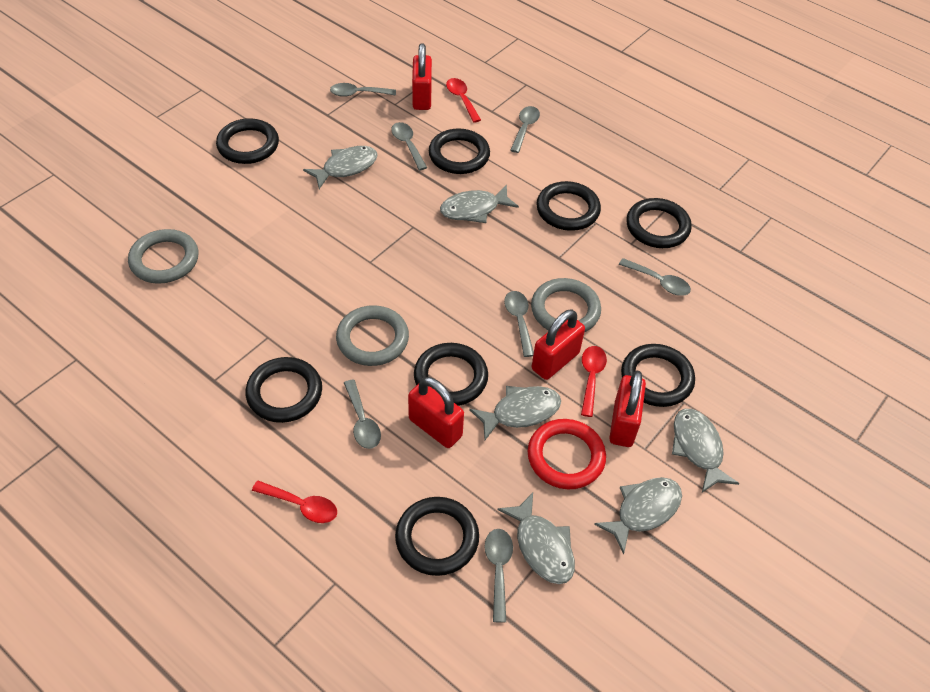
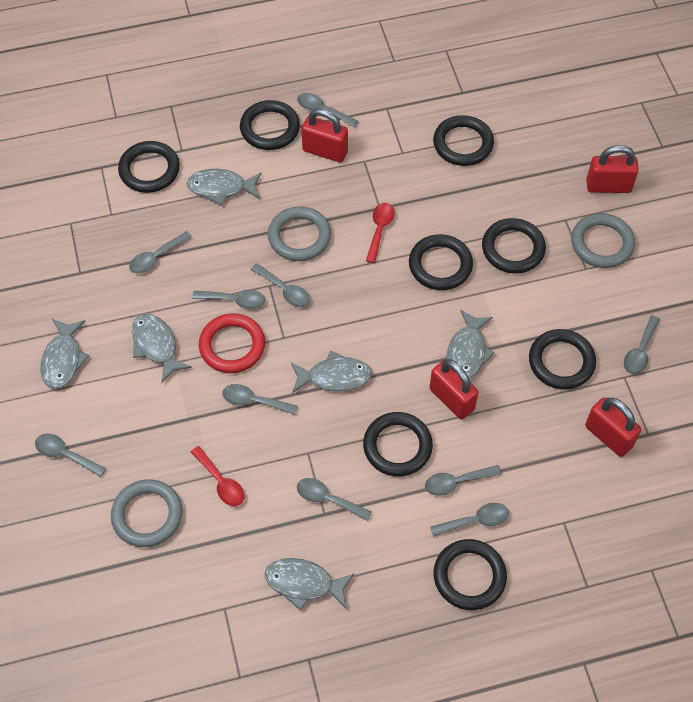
grey spoon: 7 -> 10
red spoon: 3 -> 2

